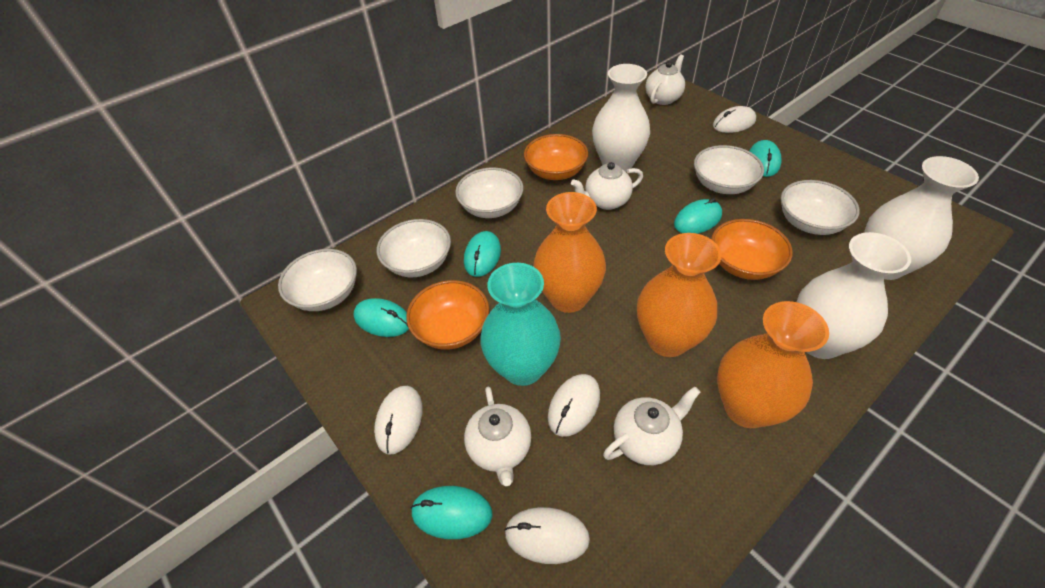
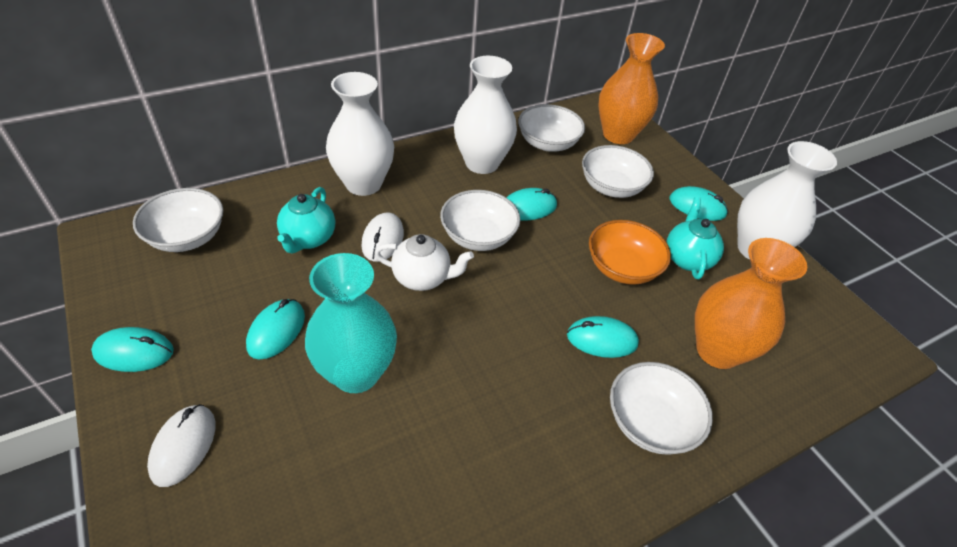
orange bowl: 3 -> 1
orange vase: 3 -> 2
turquoise teapot: 0 -> 2
white mouse: 4 -> 2
white teapot: 4 -> 1

